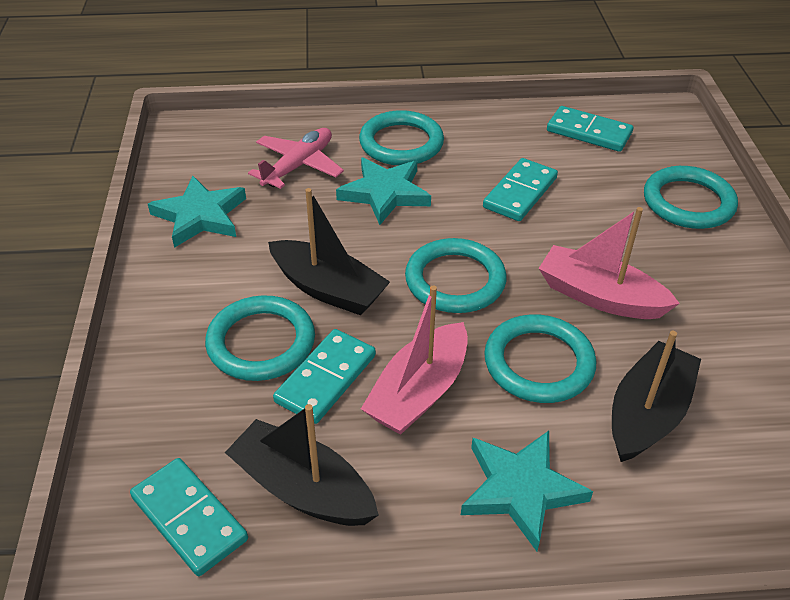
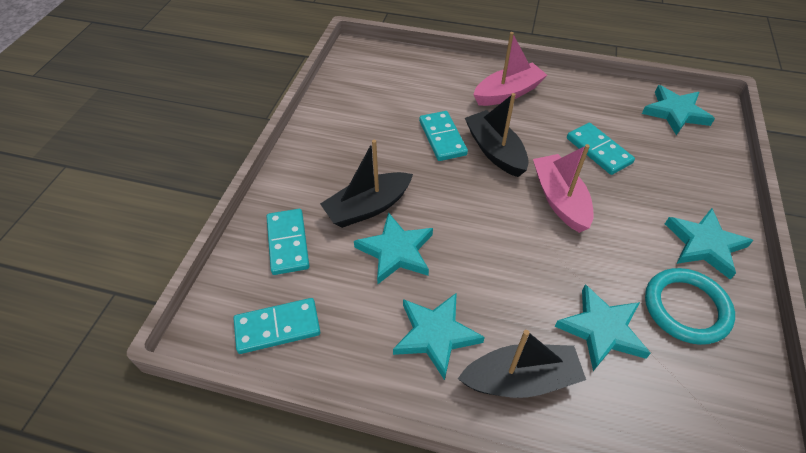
pink plane: 1 -> 0
turquoise ring: 5 -> 1
turquoise star: 3 -> 5

